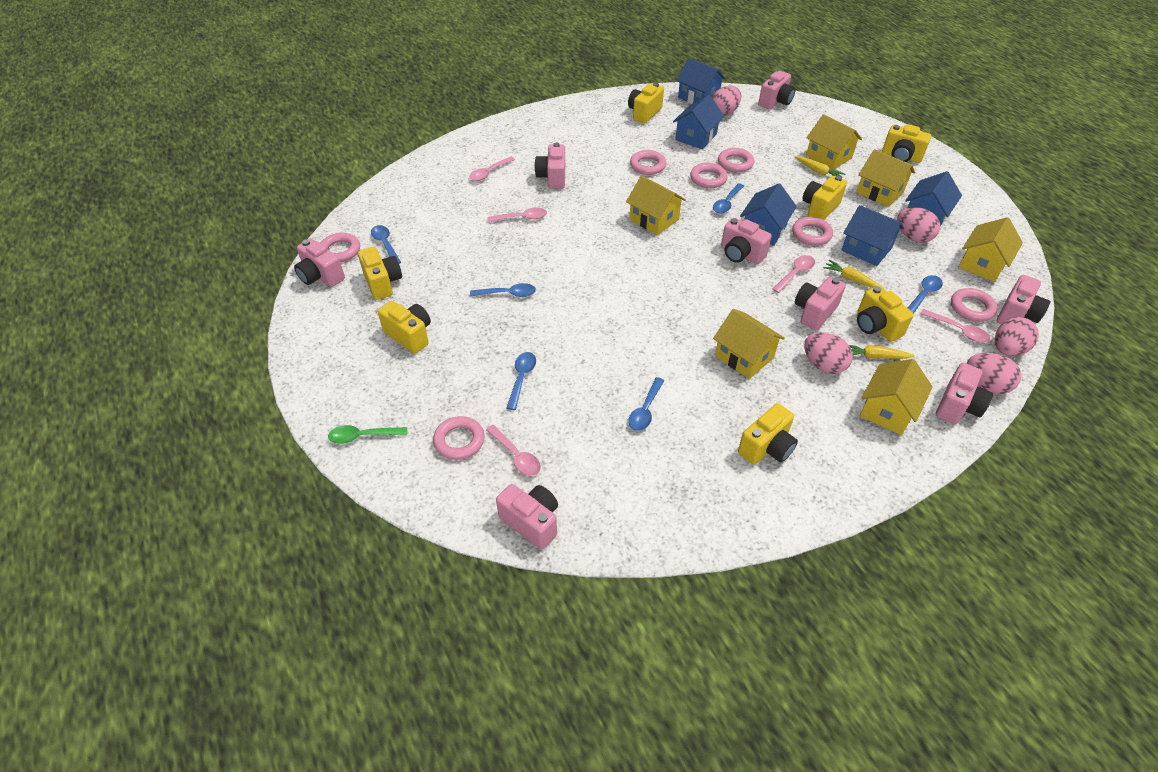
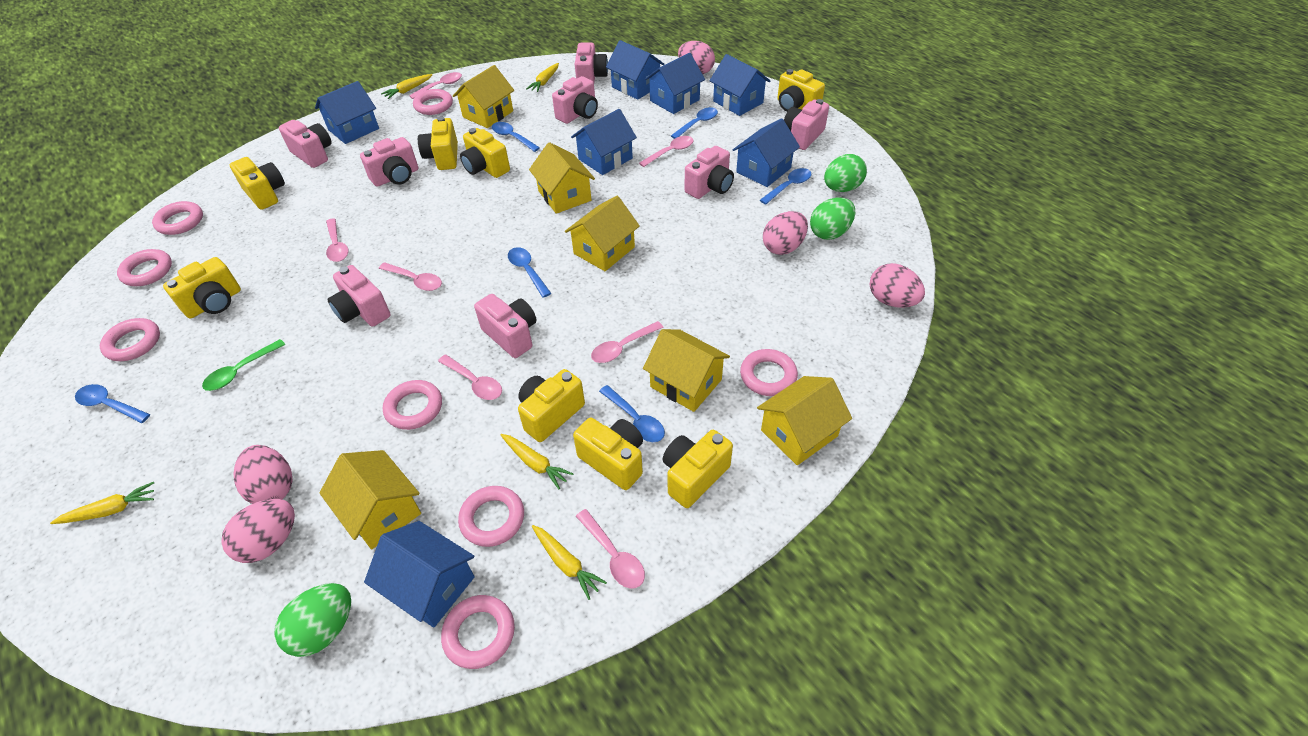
blue house: 5 -> 7
green egg: 0 -> 3
pink ring: 7 -> 8
pink spoon: 5 -> 7
yellow camera: 7 -> 8
yellow carrot: 3 -> 5

